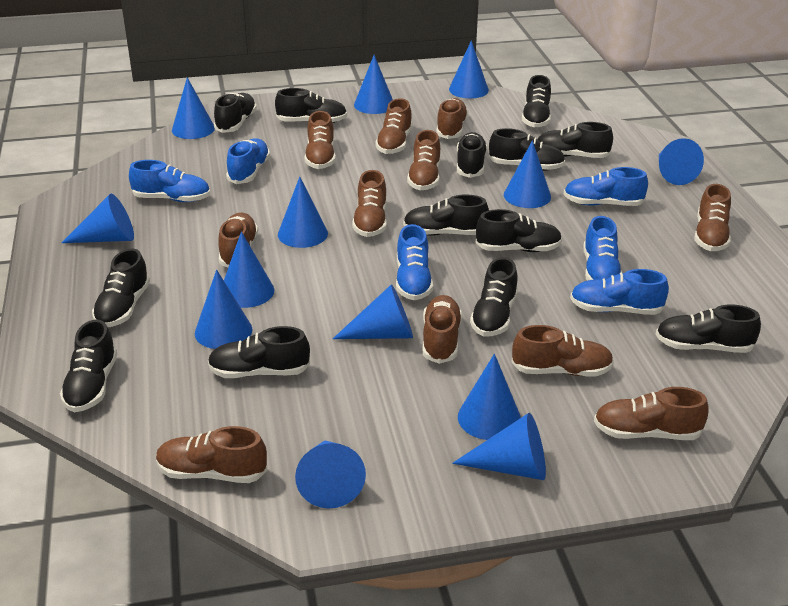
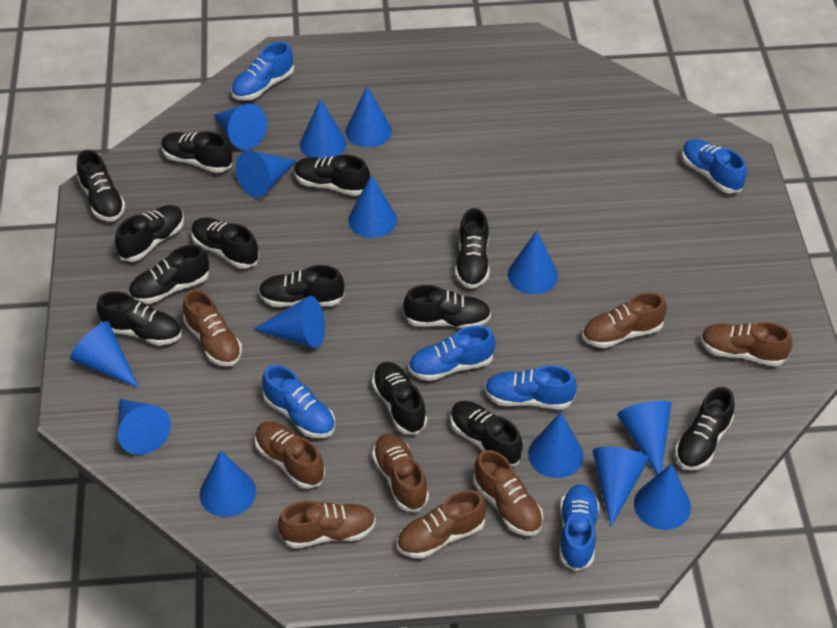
blue cone: 13 -> 14
brown shoe: 11 -> 8

